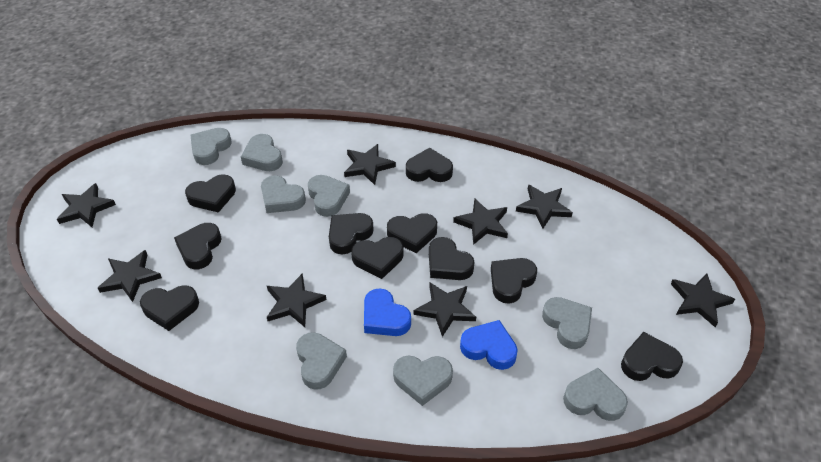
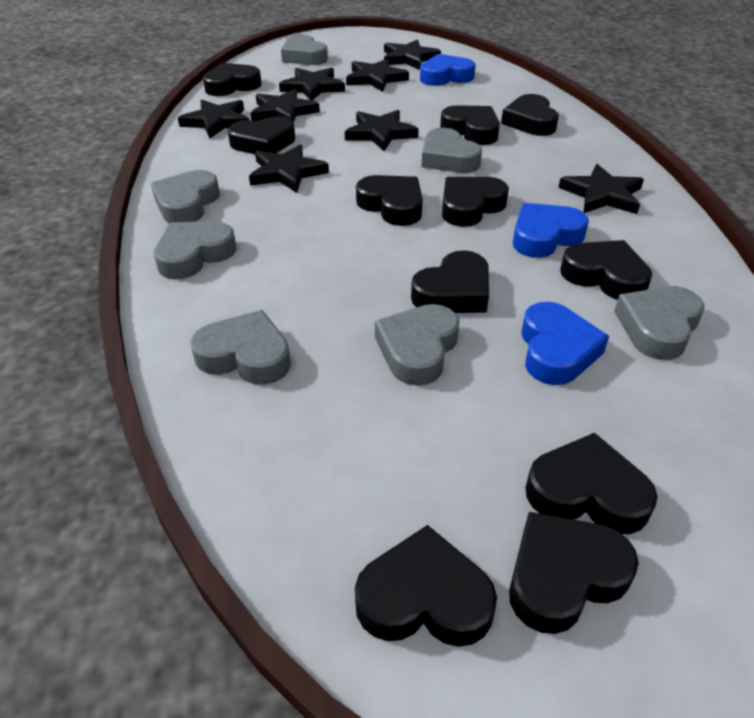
black heart: 10 -> 11
blue heart: 2 -> 3
grey heart: 8 -> 7

